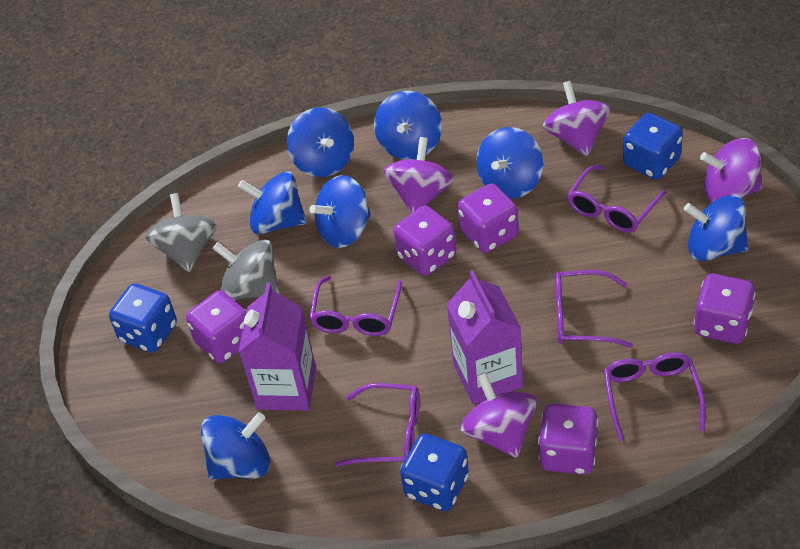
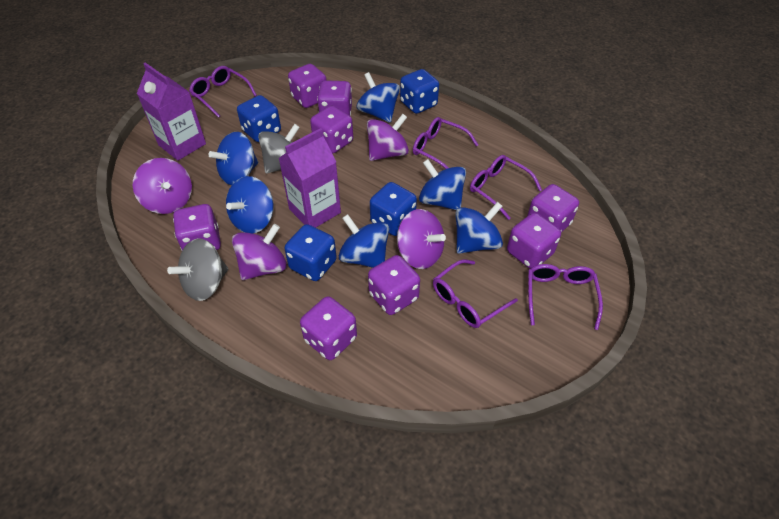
blue dice: 3 -> 4
blue spinning top: 7 -> 6
purple dice: 5 -> 8

